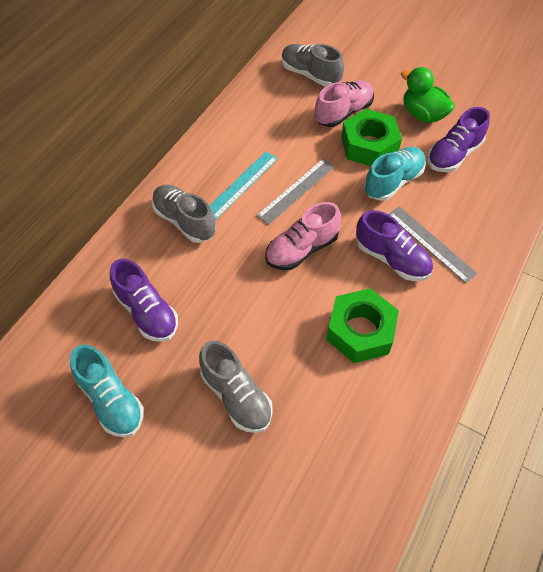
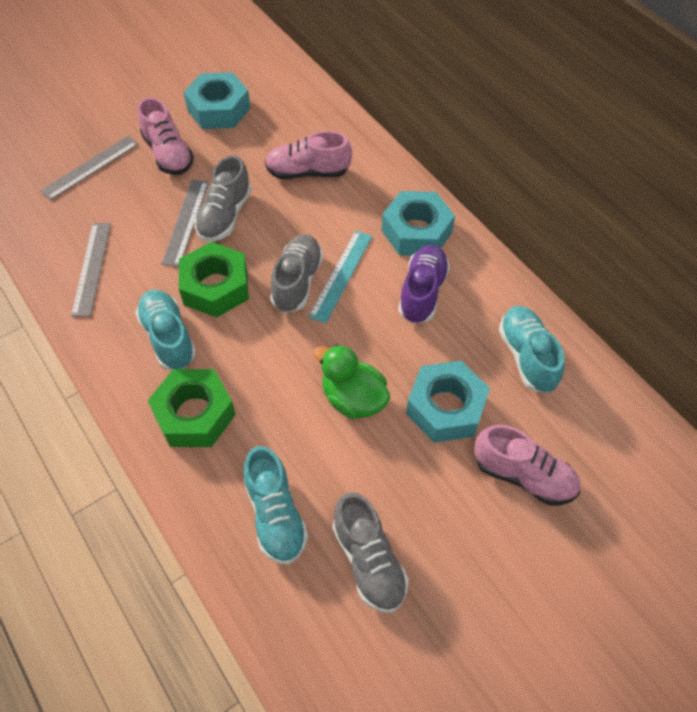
grey ruler: 2 -> 3
pink shoe: 2 -> 3
purple shoe: 3 -> 1
turquoise nut: 0 -> 3
turquoise shoe: 2 -> 3

